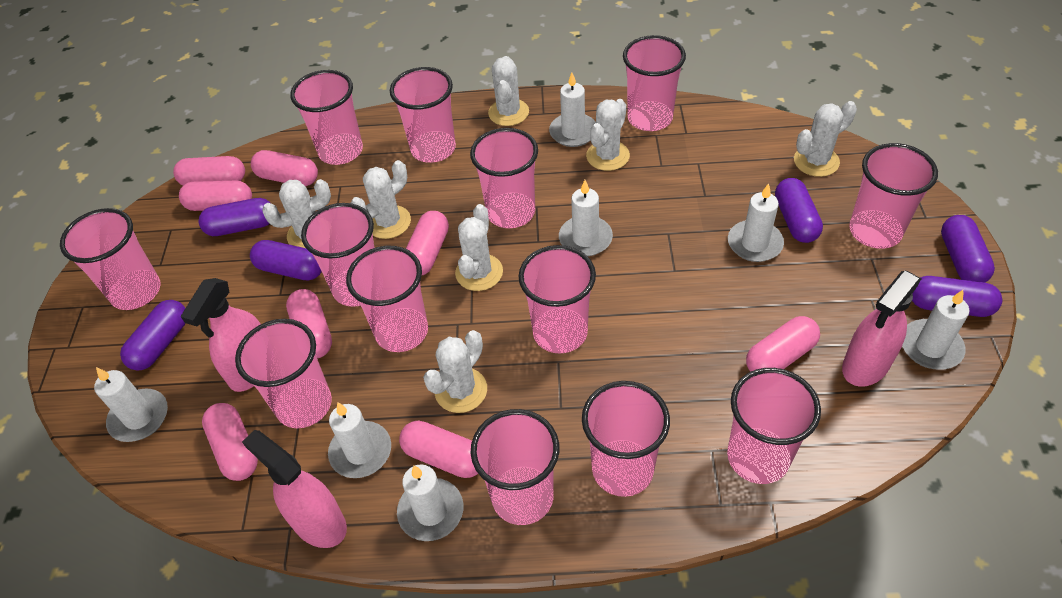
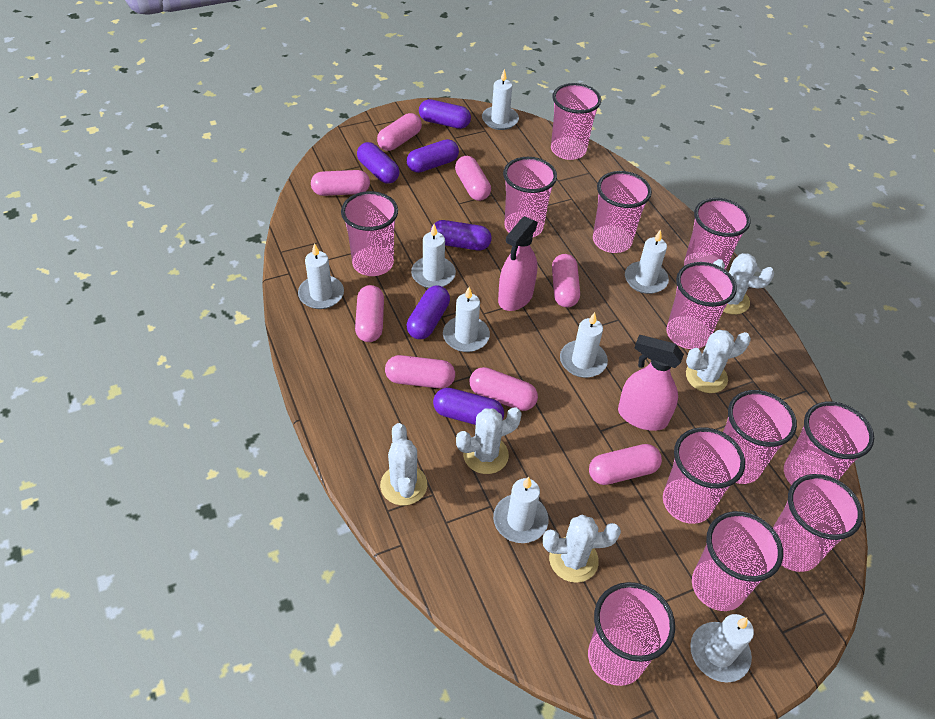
pink cup: 13 -> 12
pink spray bottle: 3 -> 2
white cactus: 7 -> 5
white candle: 7 -> 8

